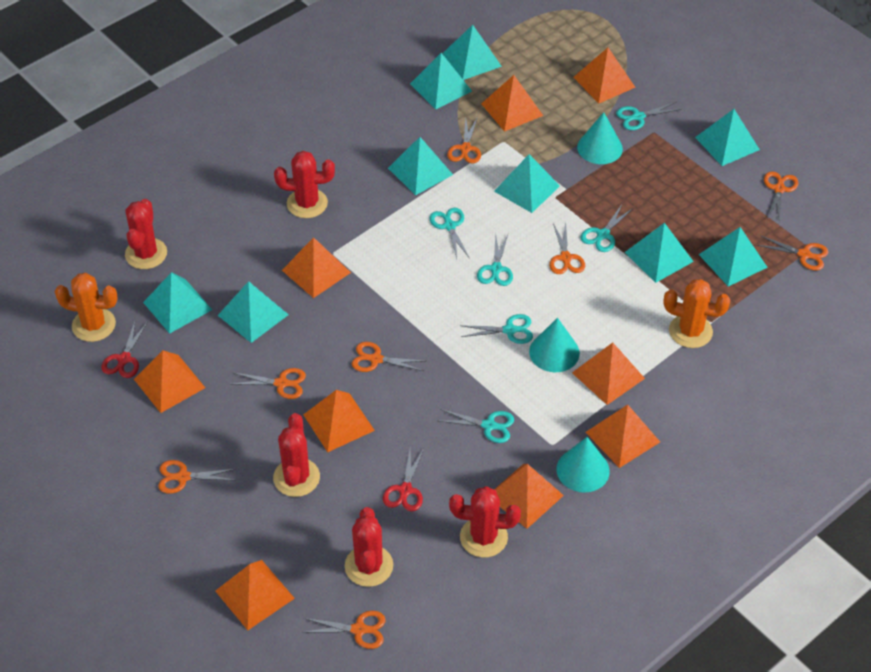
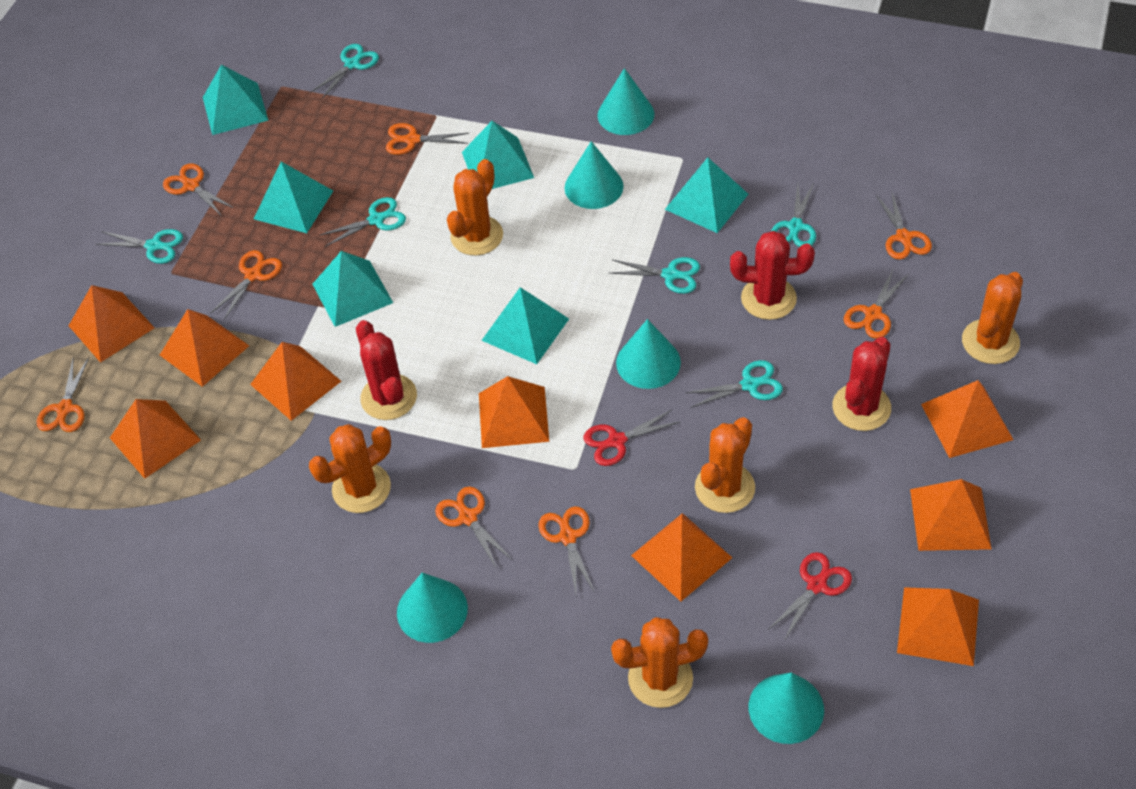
orange cactus: 2 -> 5
red cactus: 5 -> 3
turquoise cone: 3 -> 5
turquoise pyramid: 9 -> 6

